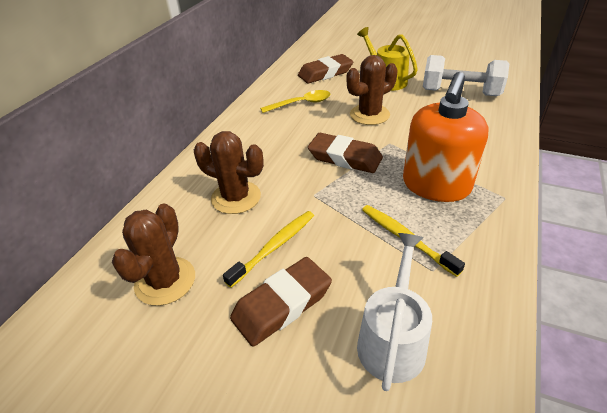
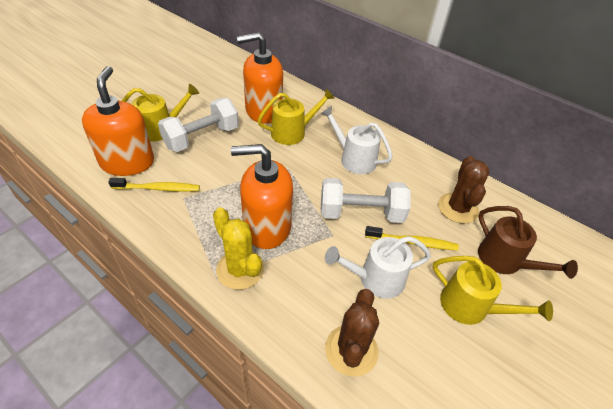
brown cactus: 3 -> 2
brown eraser: 3 -> 0
brown watering can: 0 -> 1
orange soap dispenser: 1 -> 3
white dumbbell: 1 -> 2
white watering can: 1 -> 2
yellow cactus: 0 -> 1
yellow spoon: 1 -> 0
yellow watering can: 1 -> 3

